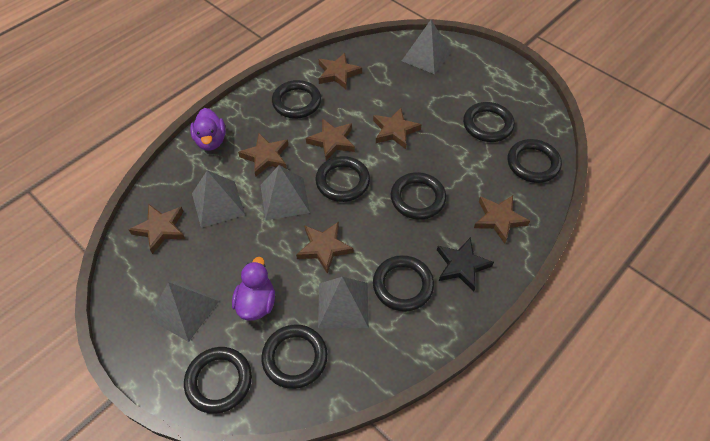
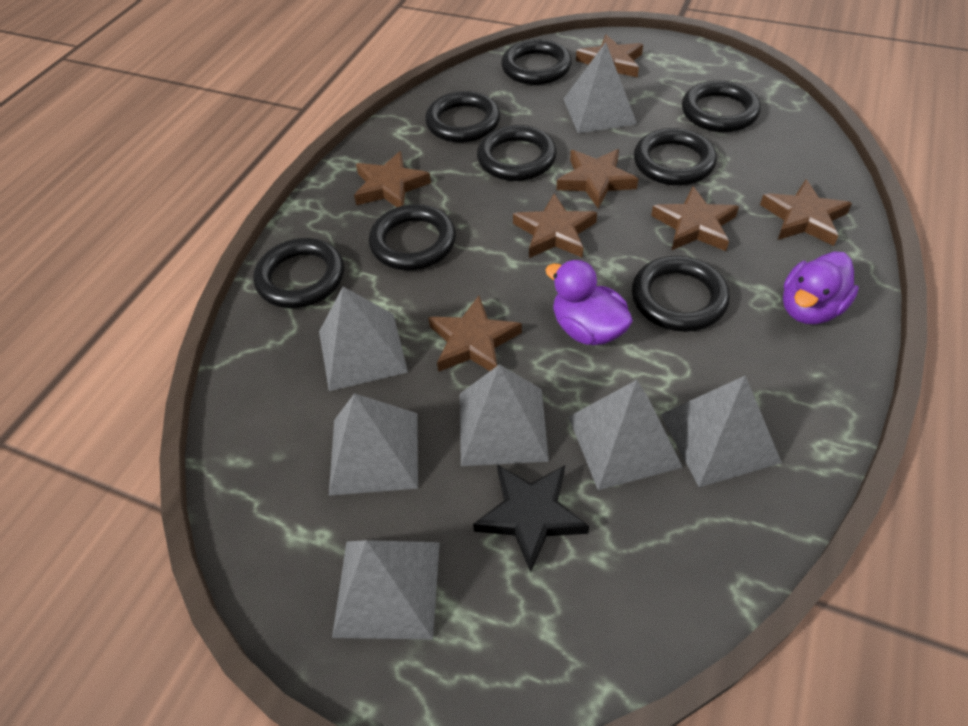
grey pyramid: 5 -> 7

